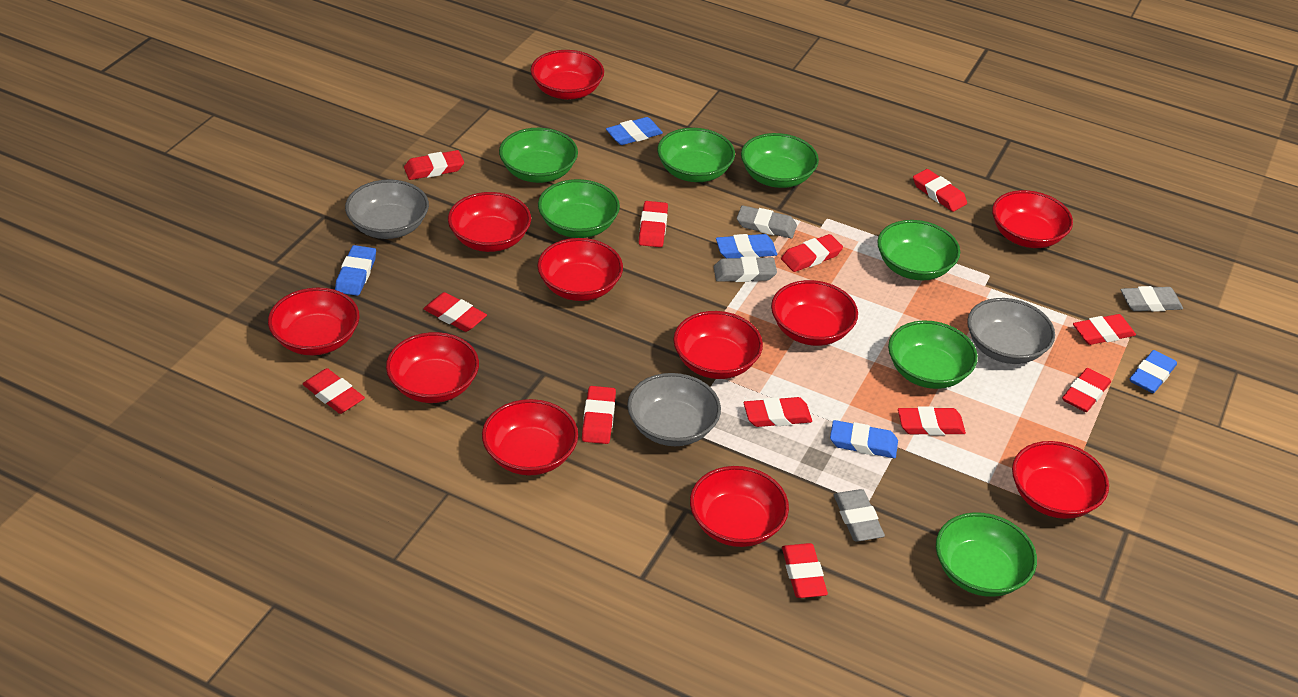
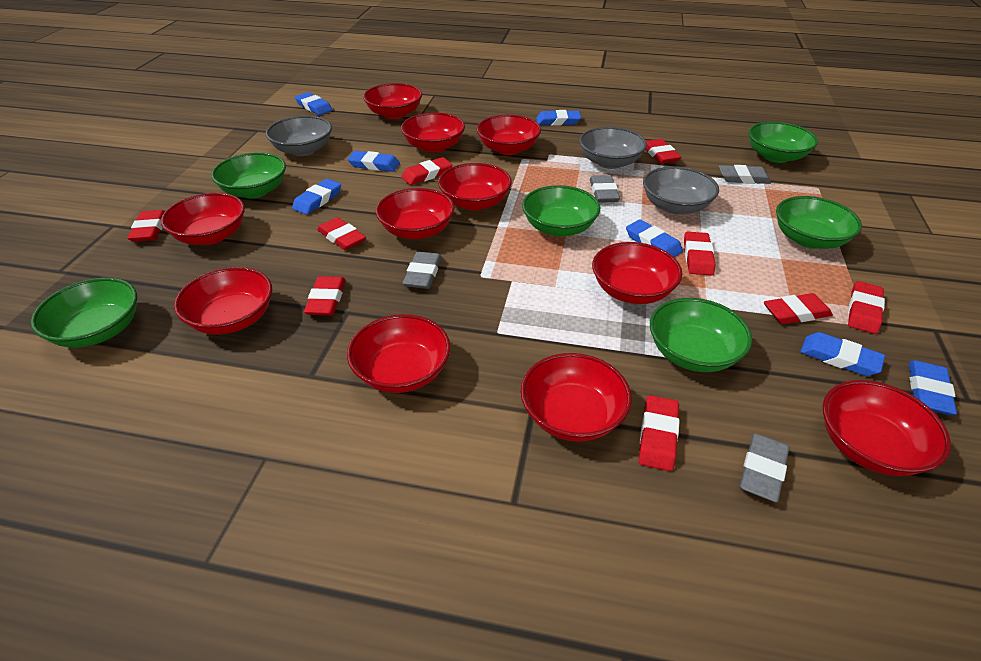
blue eraser: 5 -> 7
green bowl: 7 -> 6
red eraser: 12 -> 9

